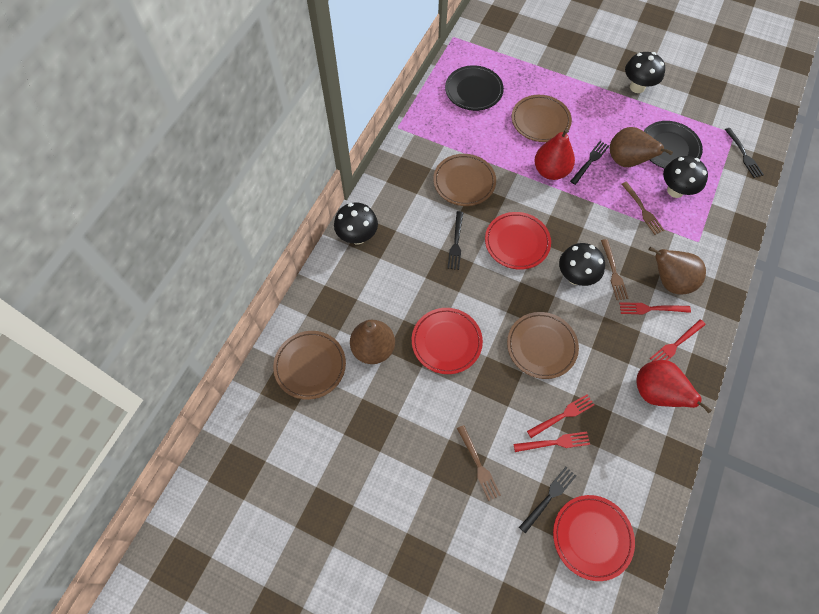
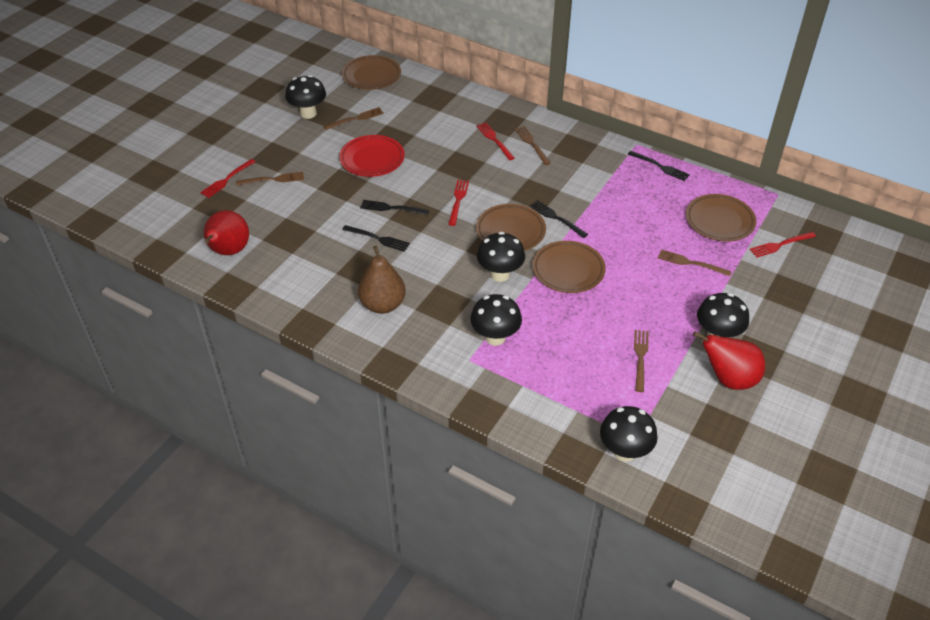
black mushroom: 4 -> 5
black plate: 2 -> 0
brown fork: 3 -> 5
brown pear: 3 -> 1
red plate: 3 -> 1

